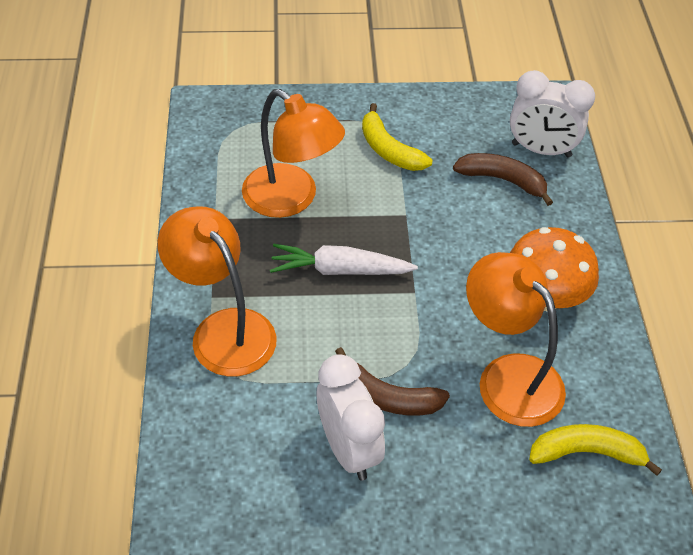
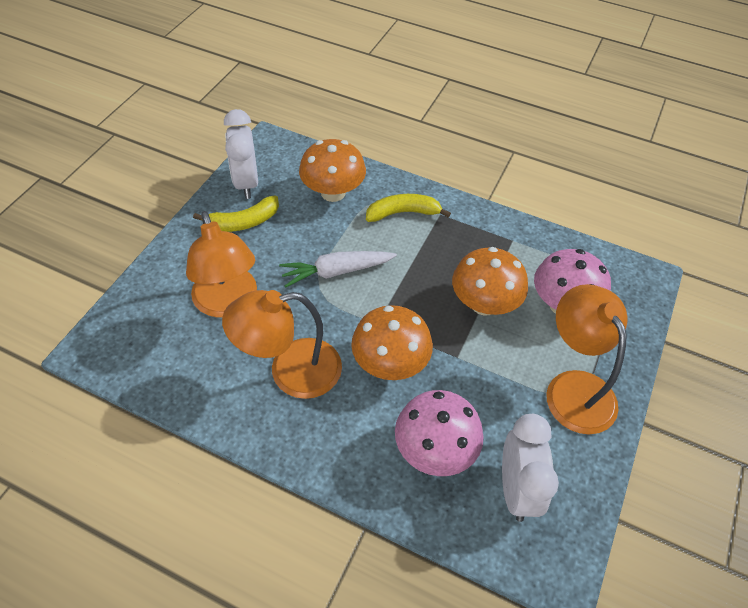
brown banana: 2 -> 0
orange mushroom: 1 -> 3
pink mushroom: 0 -> 2

